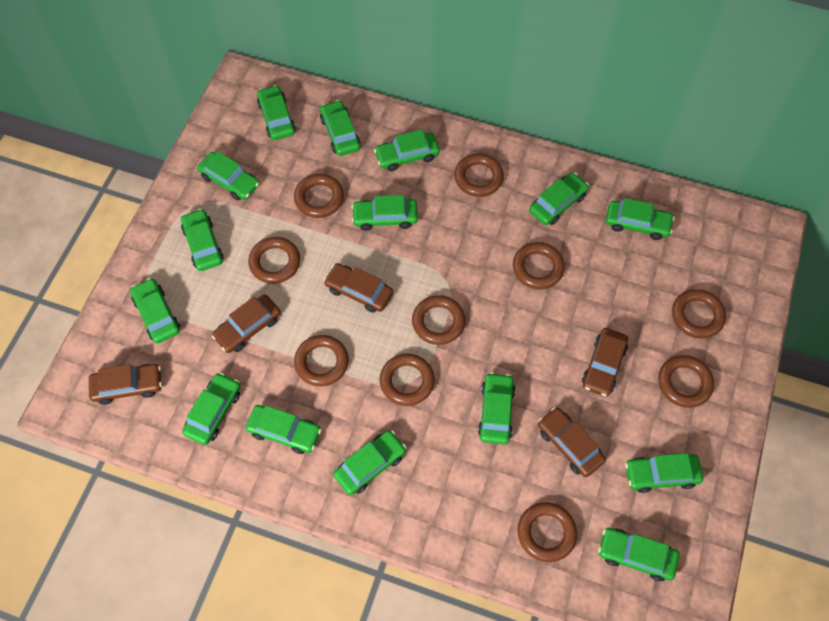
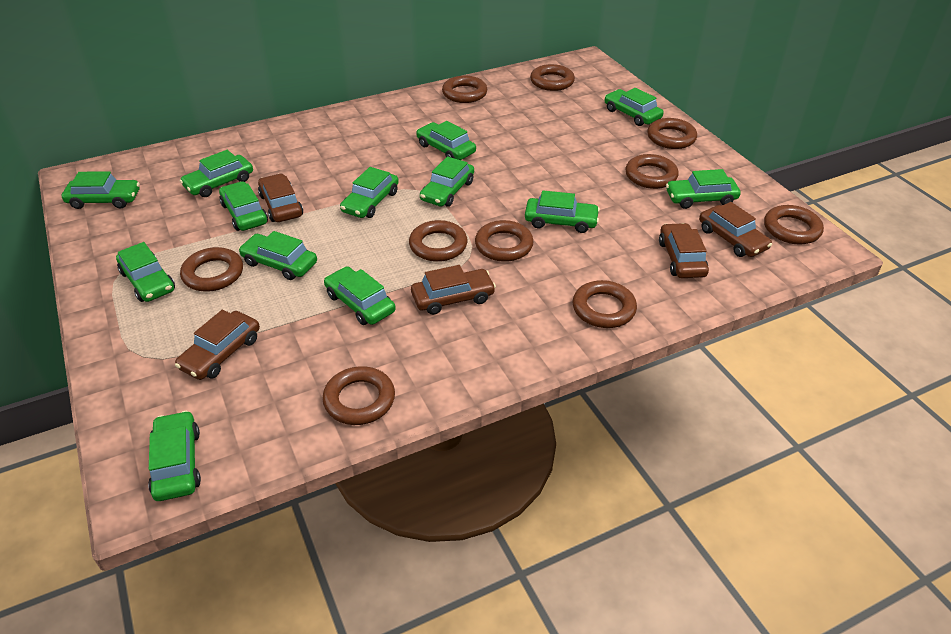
green car: 15 -> 13

